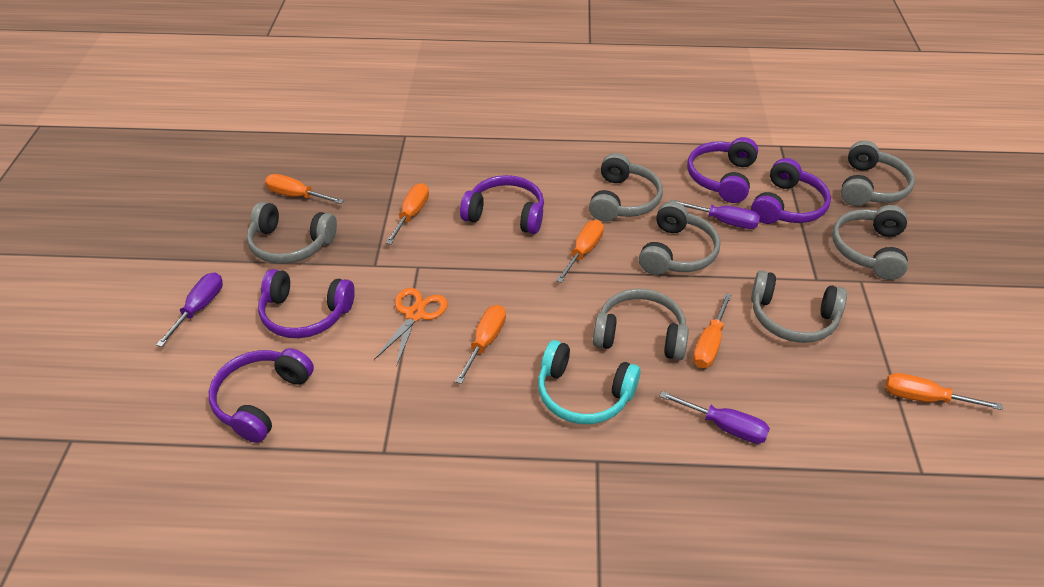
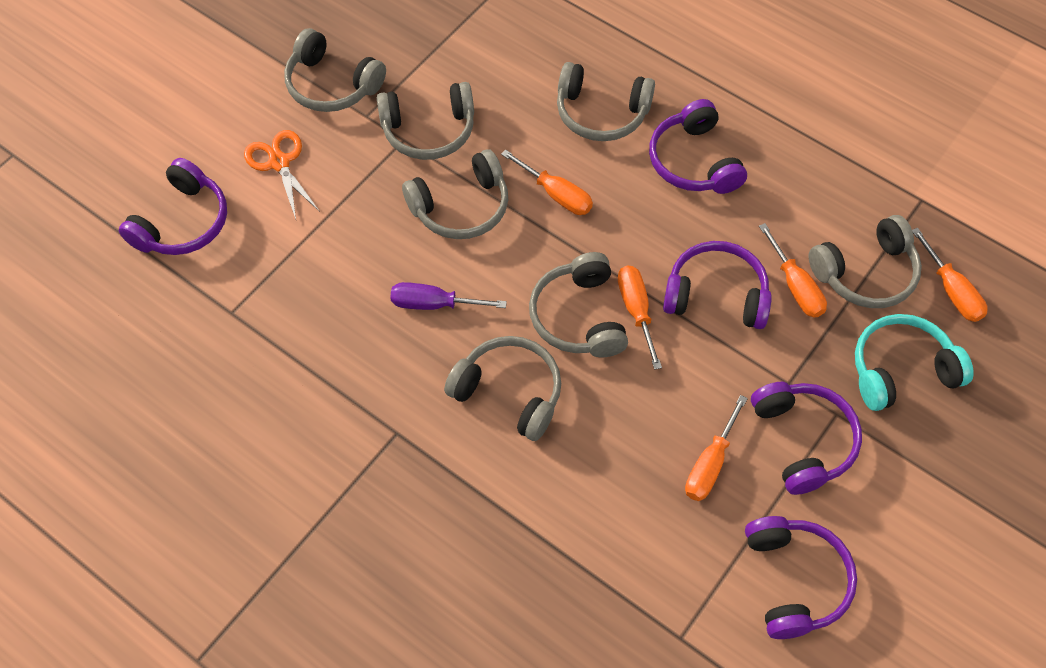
orange screwdriver: 6 -> 5
purple screwdriver: 3 -> 1

